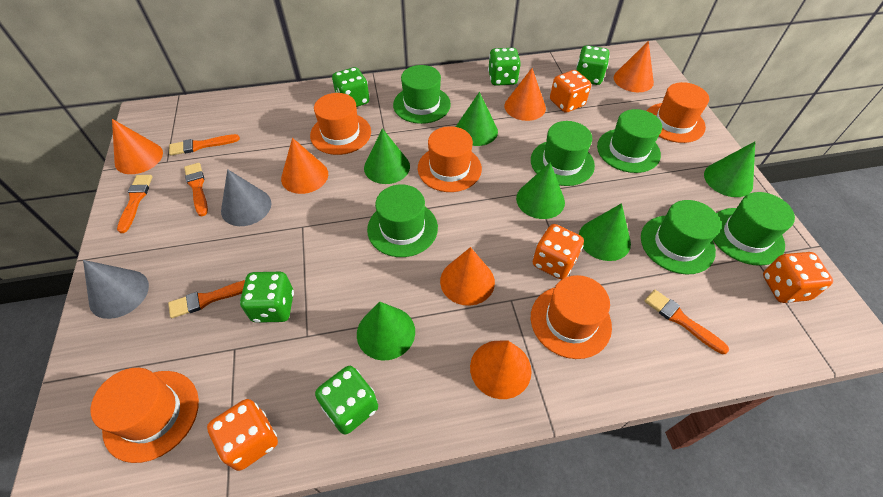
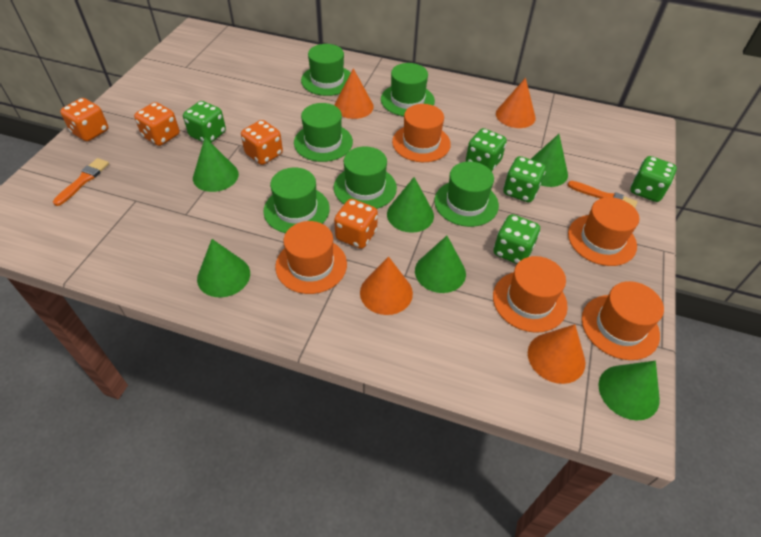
grey cone: 2 -> 0
orange brush: 5 -> 2
orange cone: 6 -> 4

